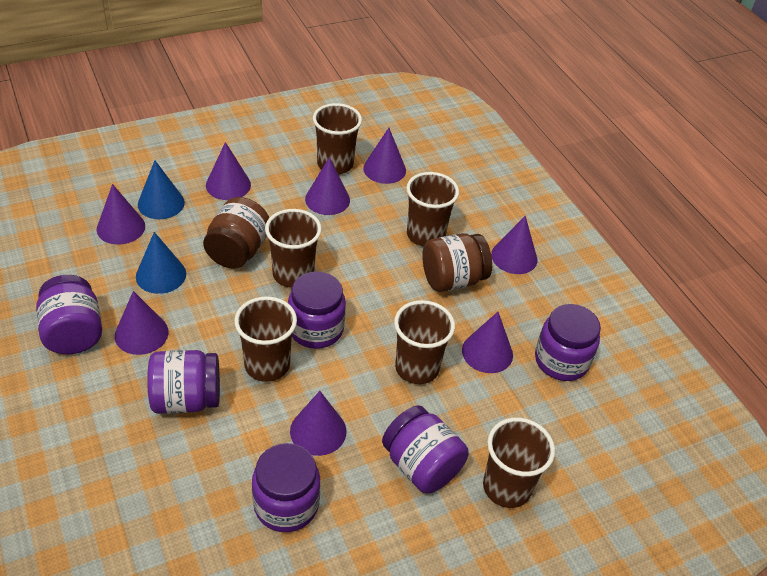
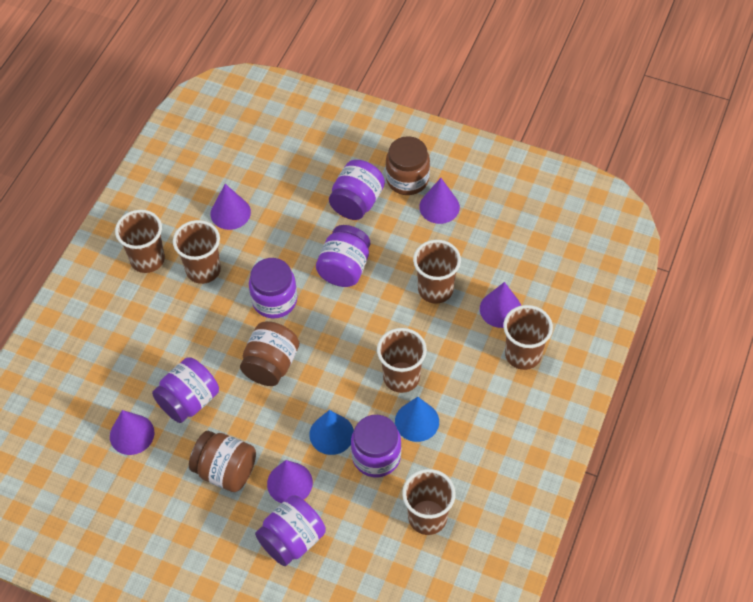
brown jar: 2 -> 3
purple cone: 8 -> 5

